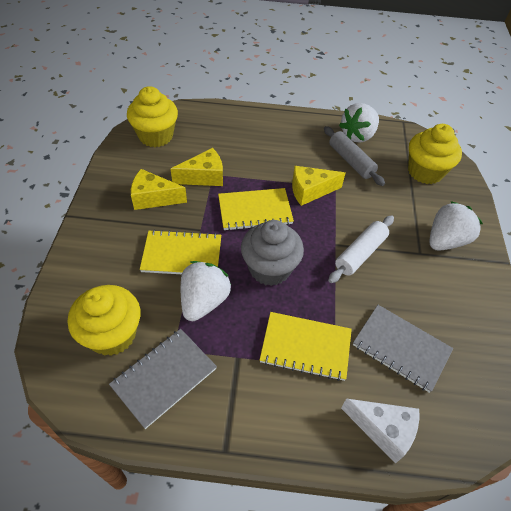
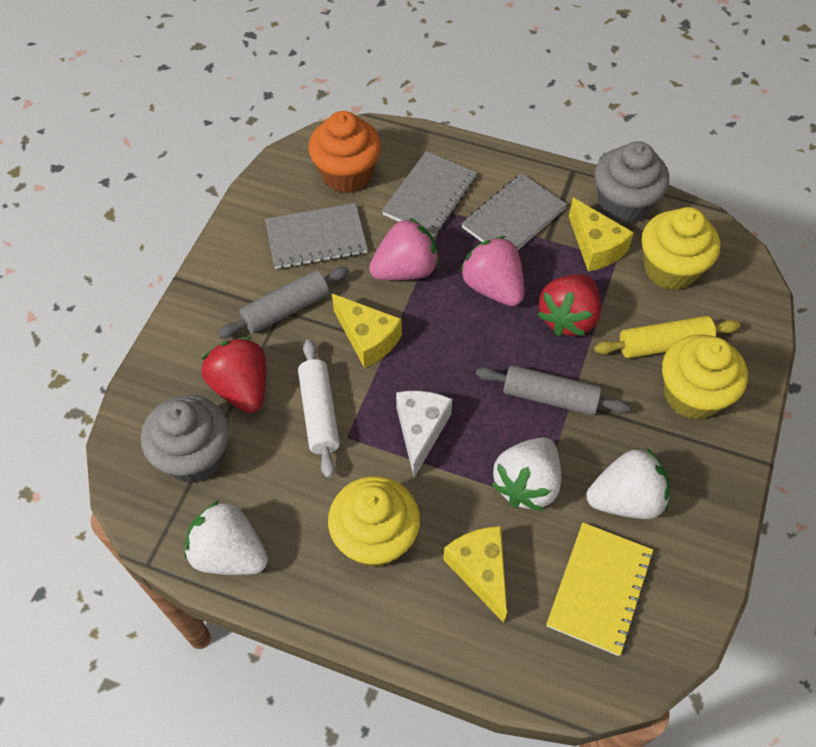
grey cupcake: 1 -> 2
grey notebook: 2 -> 3
grey rolling pin: 1 -> 2
orange cupcake: 0 -> 1
pink strawberry: 0 -> 2
red strawberry: 0 -> 2
yellow notebook: 3 -> 1
yellow rolling pin: 0 -> 1

